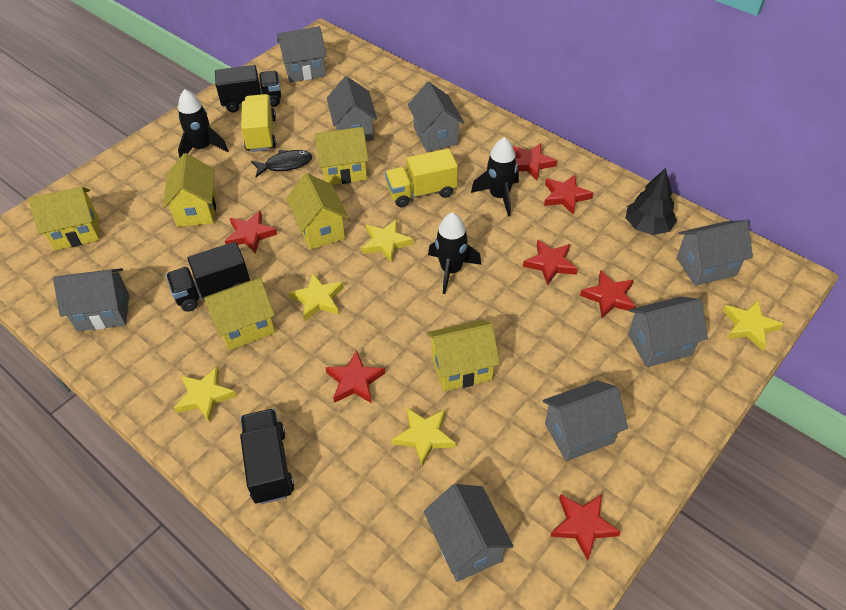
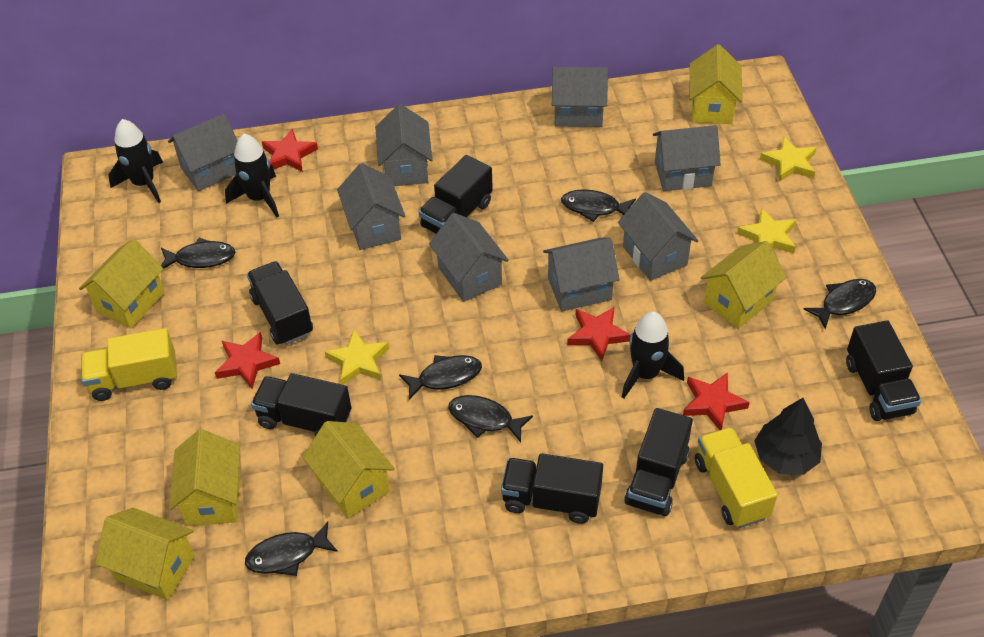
black fish: 1 -> 6
black truck: 3 -> 6
red star: 7 -> 4
yellow star: 5 -> 3

